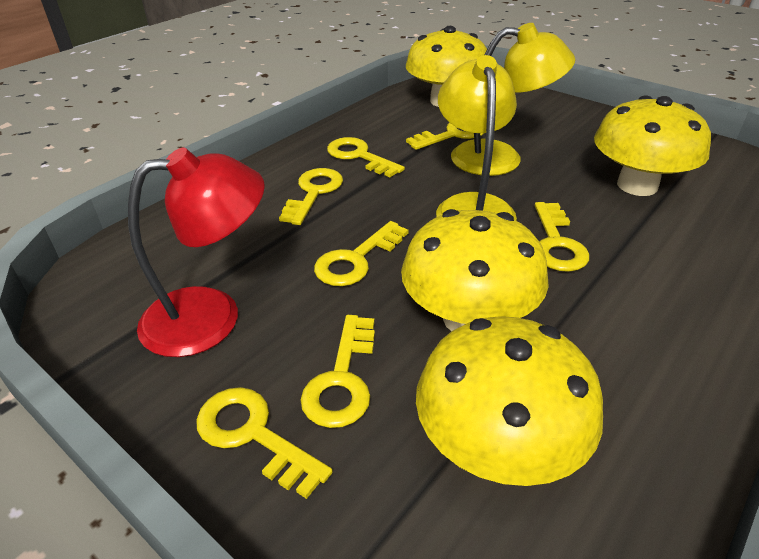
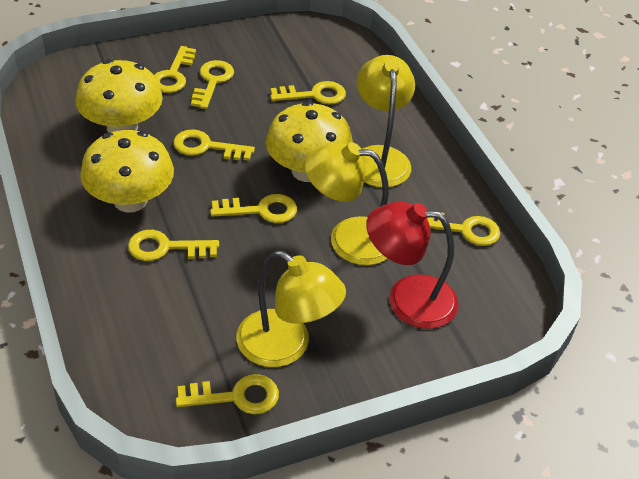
yellow key: 7 -> 8
yellow lamp: 2 -> 3
yellow mushroom: 4 -> 3

